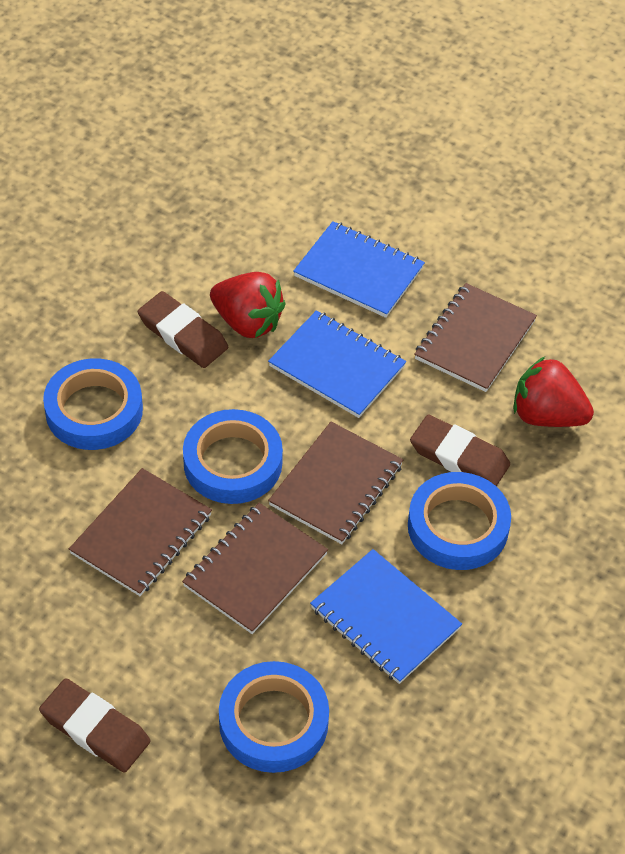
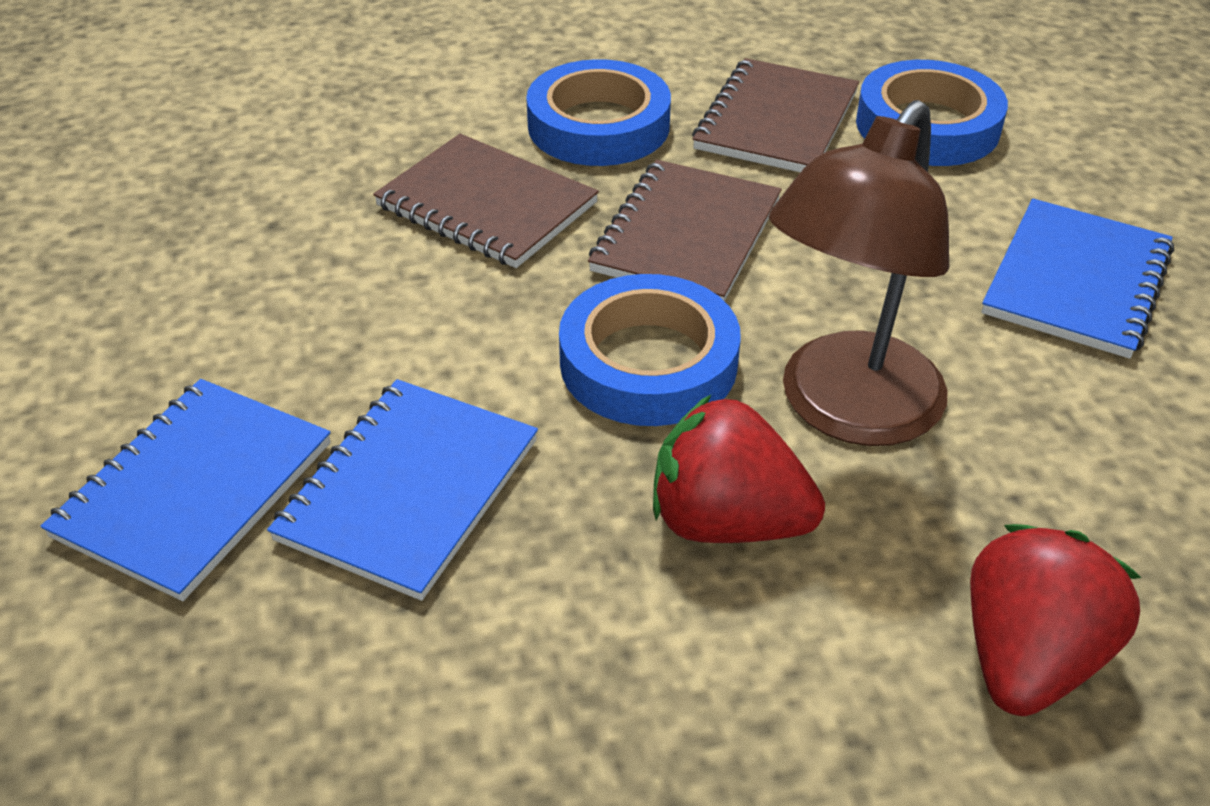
blue tape: 4 -> 3
brown eraser: 3 -> 0
brown lamp: 0 -> 1
brown notebook: 4 -> 3

